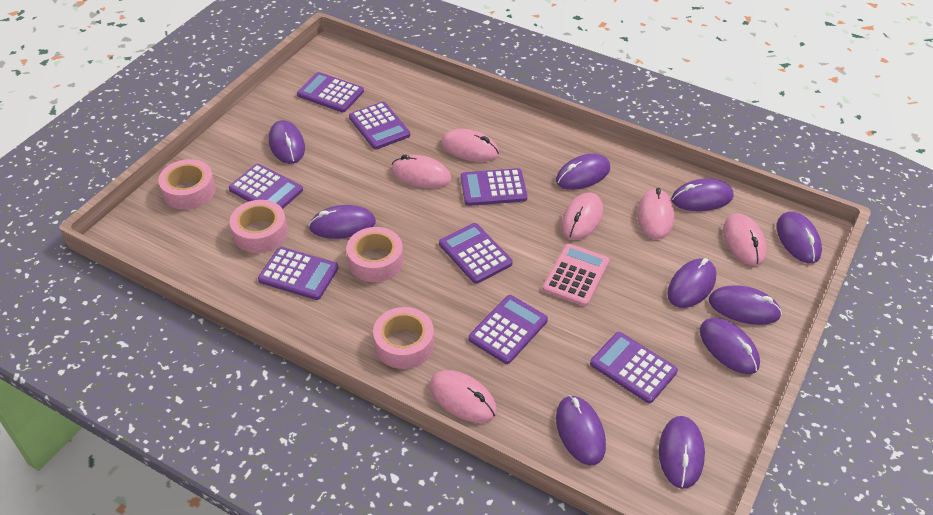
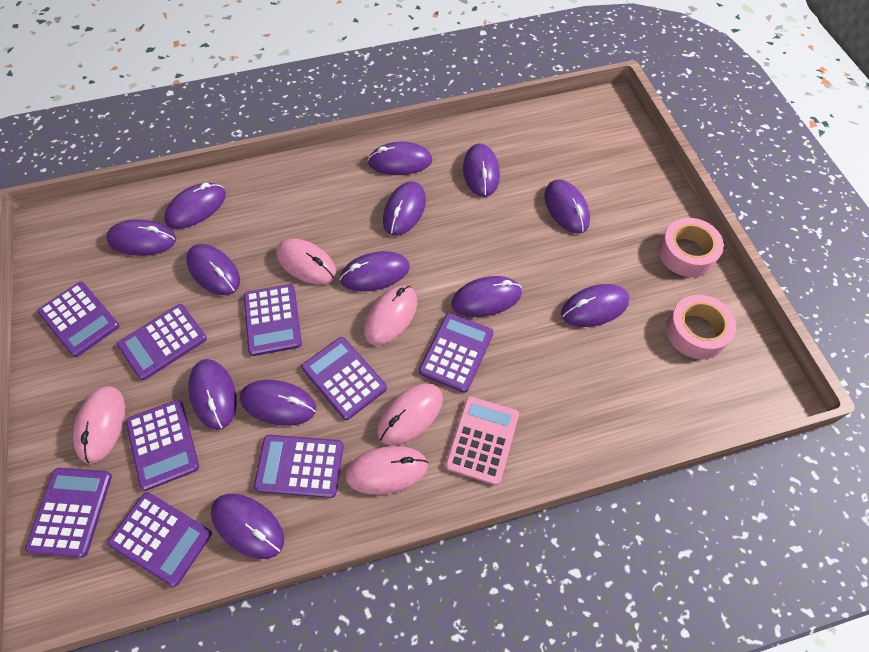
pink mouse: 6 -> 5
pink tape: 4 -> 2
purple calculator: 8 -> 9
purple mouse: 10 -> 13

